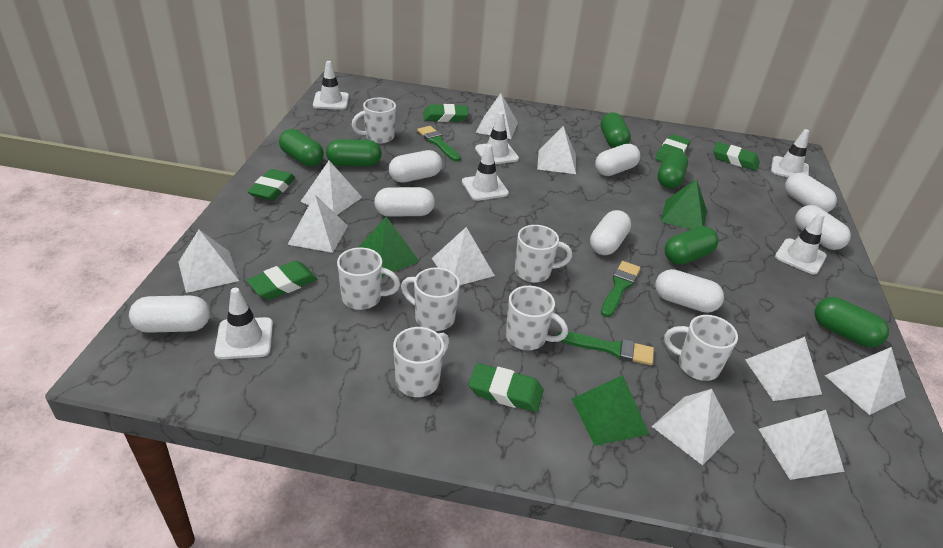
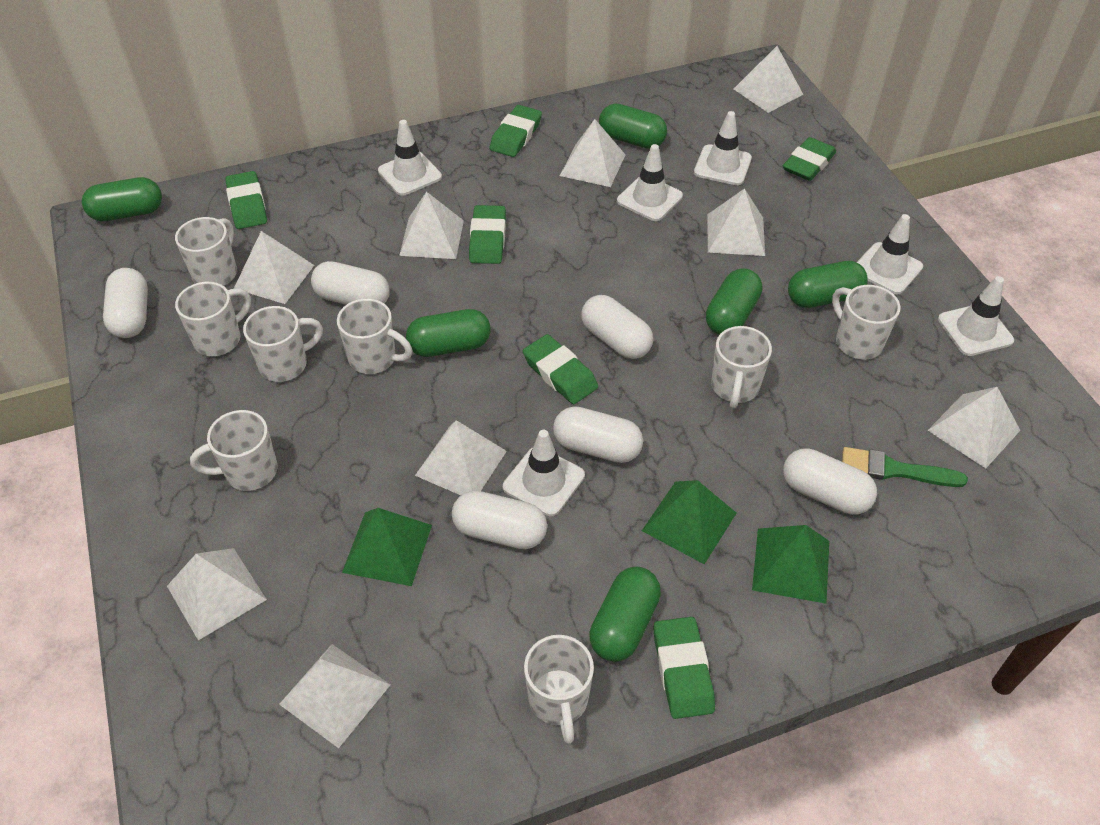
green brush: 3 -> 1
white capsule: 8 -> 6
white mug: 7 -> 8
white pyramid: 10 -> 9

